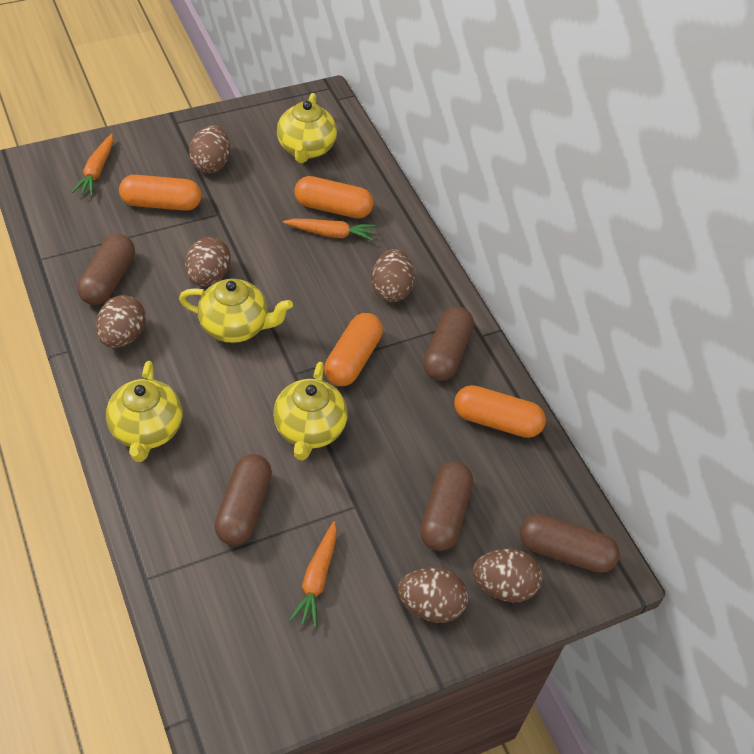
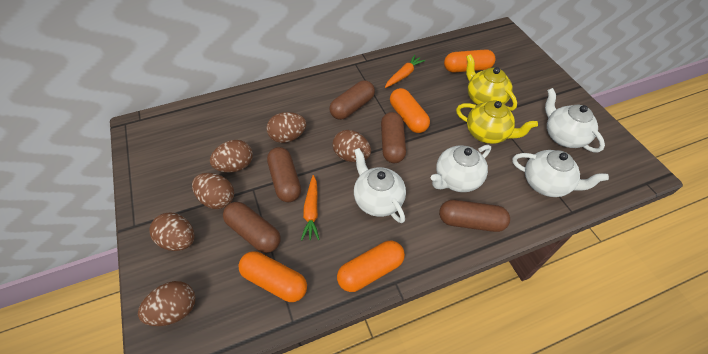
orange carrot: 3 -> 2
white teapot: 0 -> 4
yellow teapot: 4 -> 2

